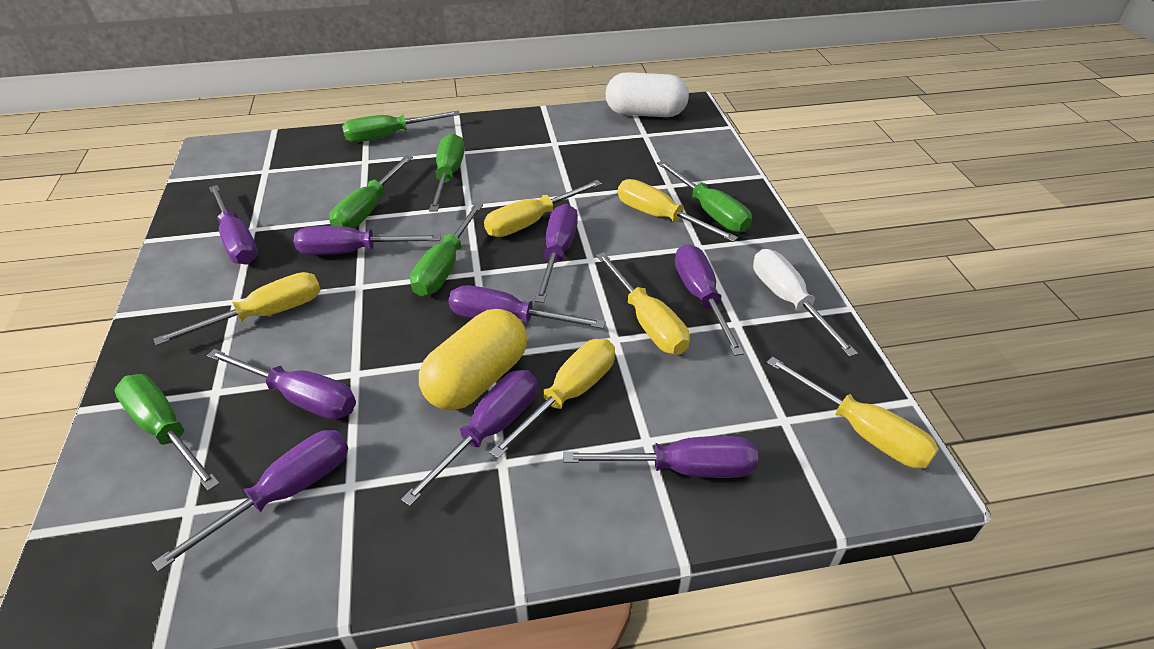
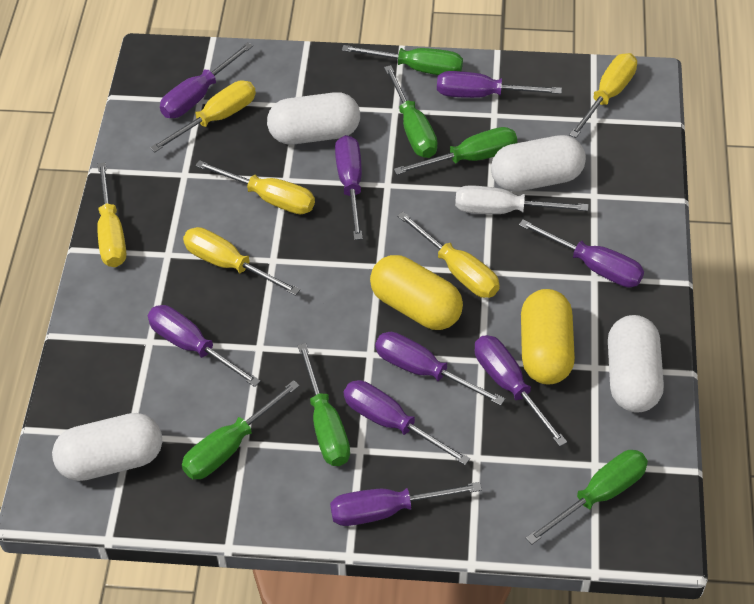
white capsule: 1 -> 4
yellow capsule: 1 -> 2

